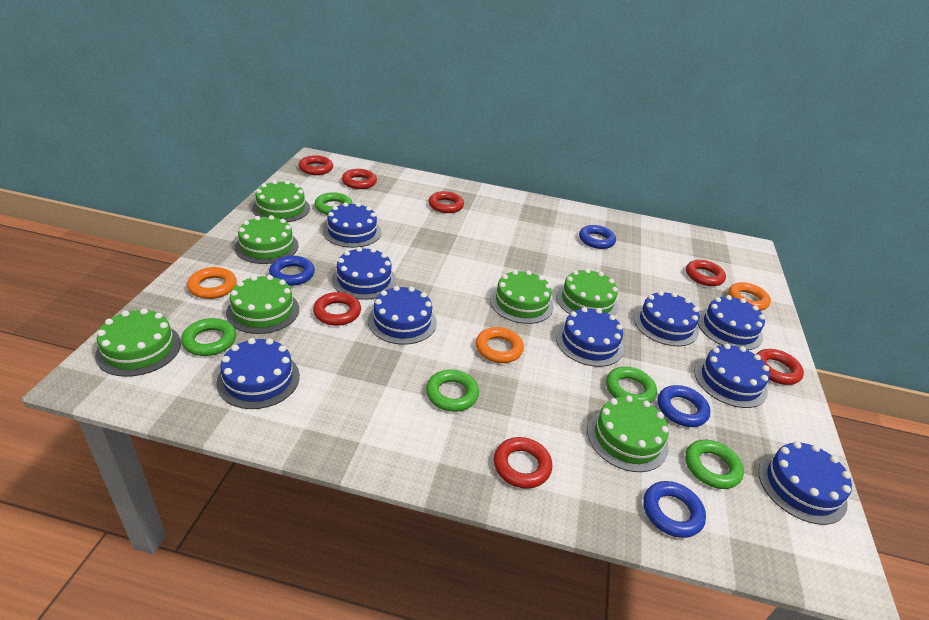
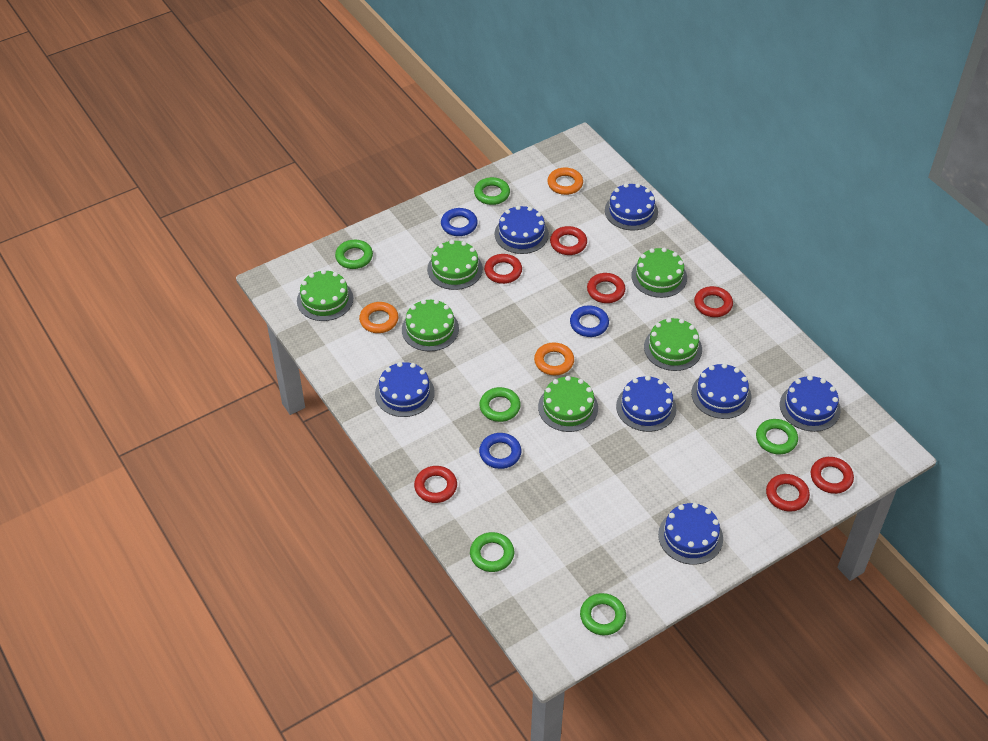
blue cake: 9 -> 7
blue ring: 4 -> 3
green cake: 7 -> 6
green ring: 5 -> 6

